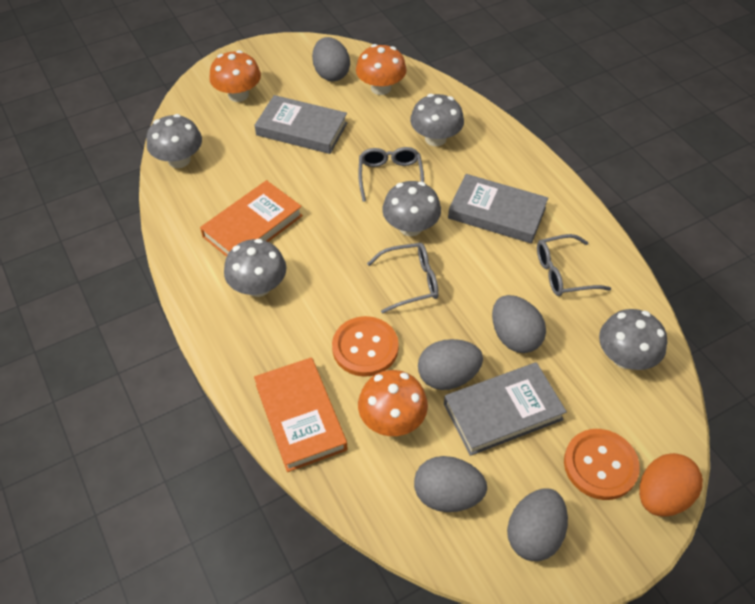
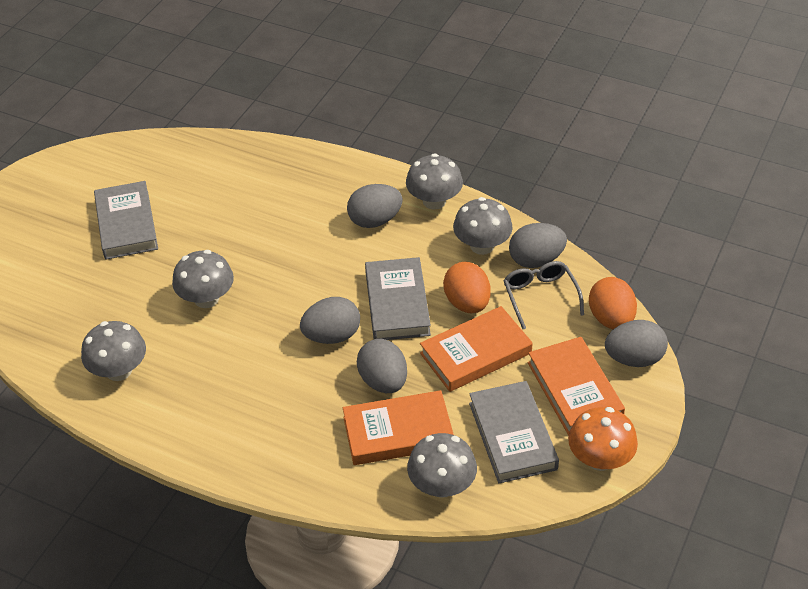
grey glasses: 3 -> 1
orange book: 2 -> 3
orange button: 2 -> 0
orange egg: 1 -> 2
orange mushroom: 3 -> 1

